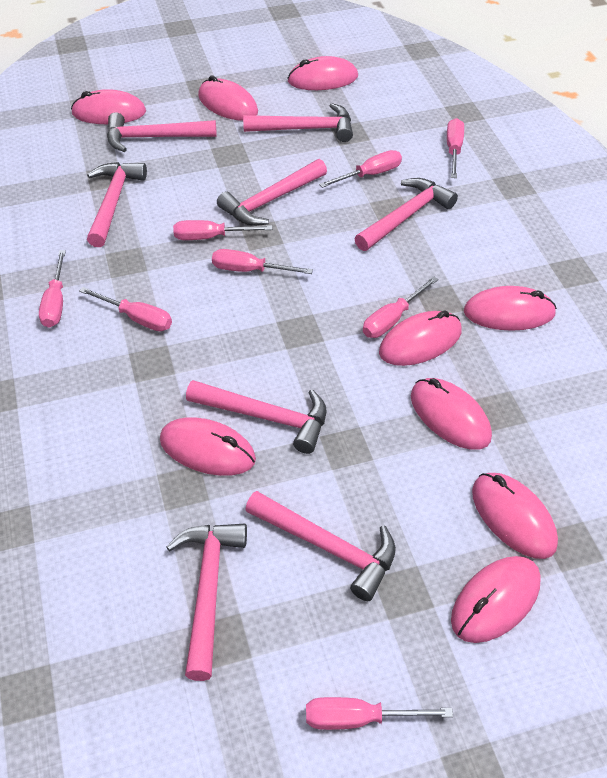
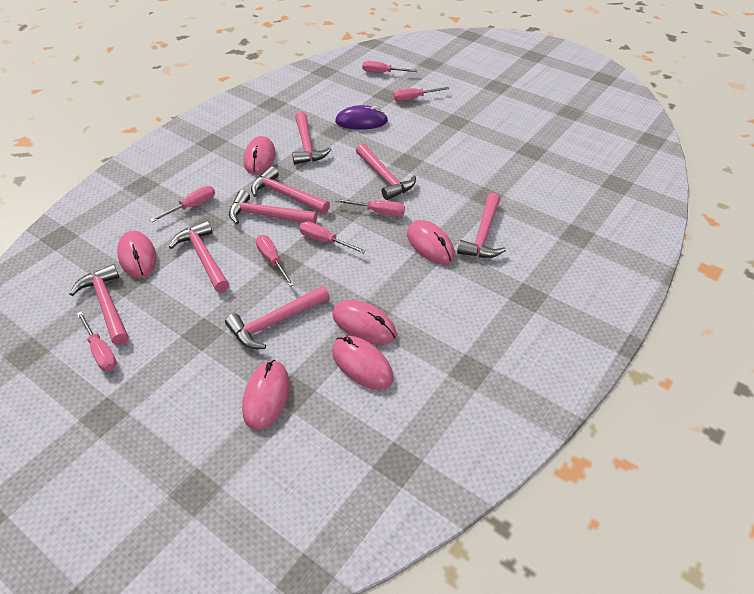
pink mouse: 9 -> 6
pink screwdriver: 8 -> 7
purple mouse: 0 -> 1

